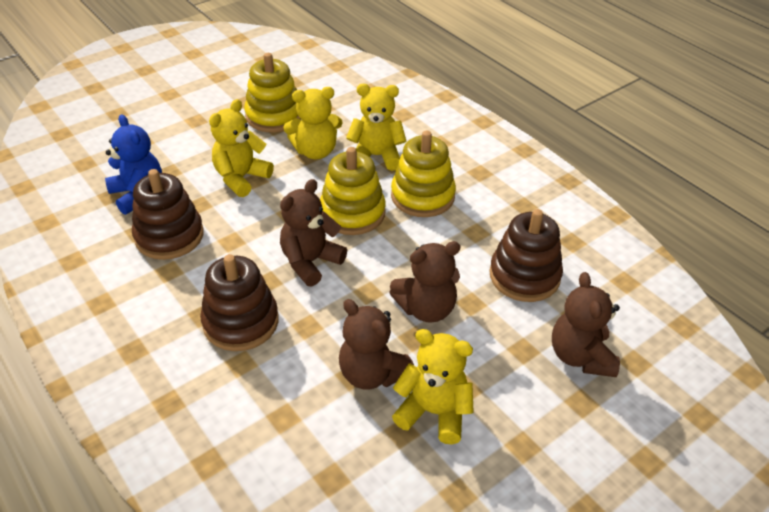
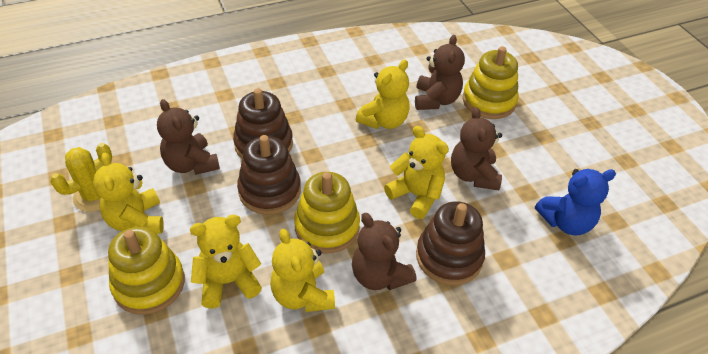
yellow cactus: 0 -> 1
yellow teddy bear: 4 -> 5

